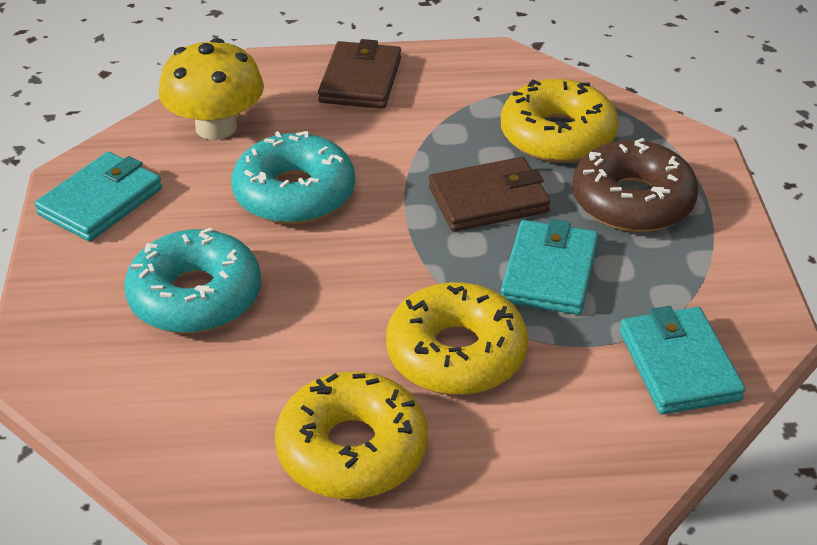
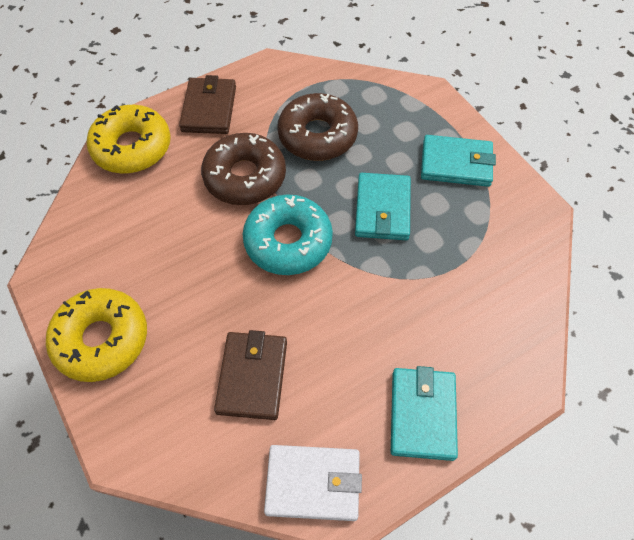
brown donut: 1 -> 2
turquoise donut: 2 -> 1
white wallet: 0 -> 1
yellow donut: 3 -> 2
yellow mushroom: 1 -> 0

